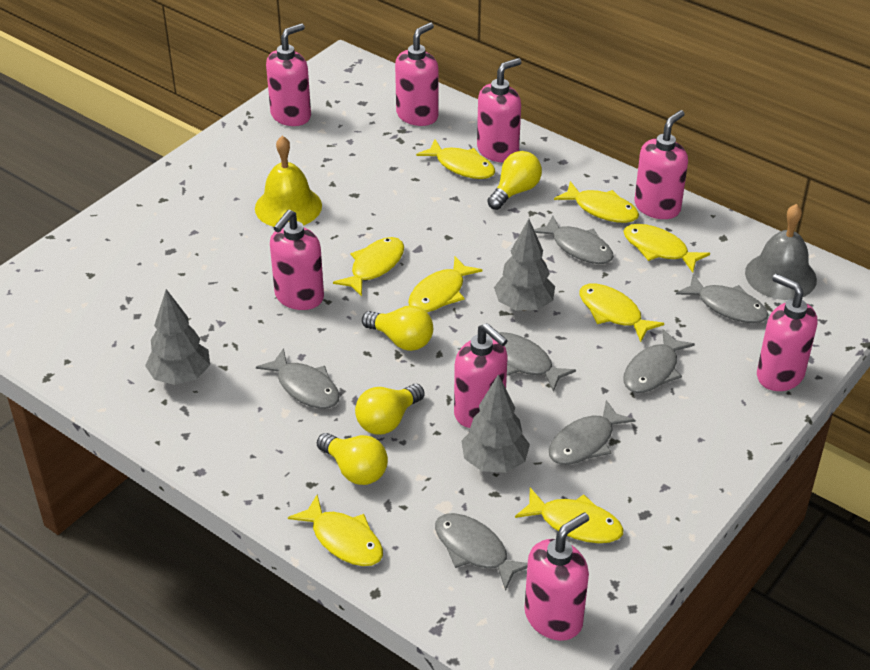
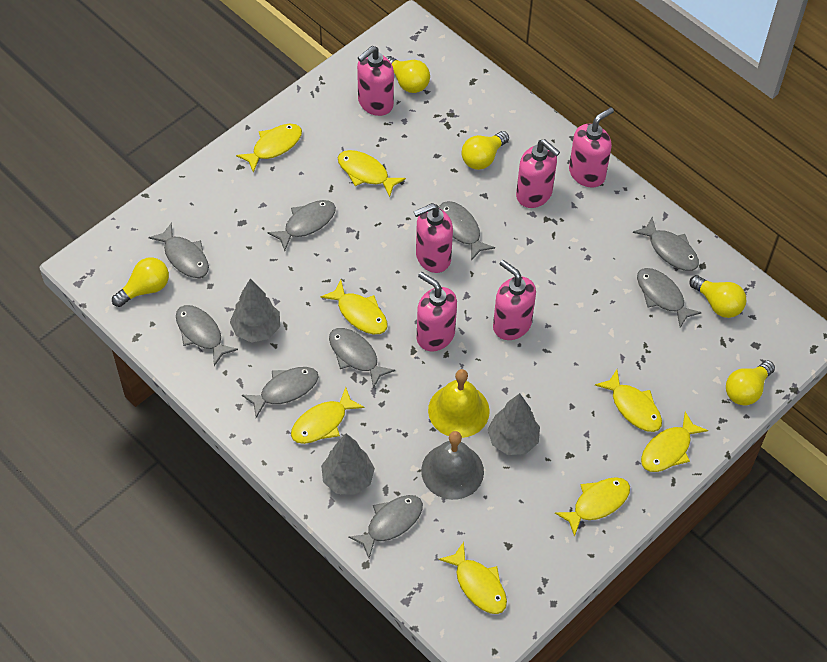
grey fish: 7 -> 9
pink soap dispenser: 8 -> 6
yellow light bulb: 4 -> 5

